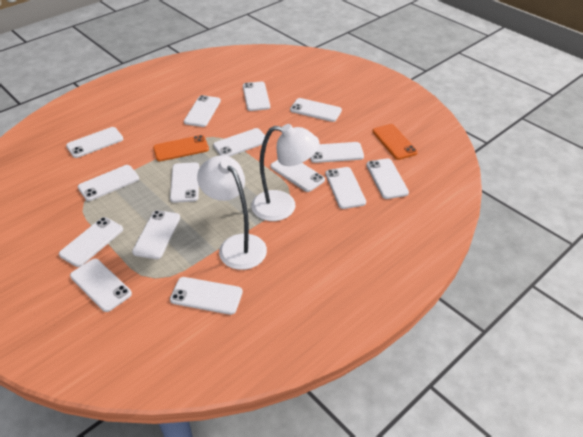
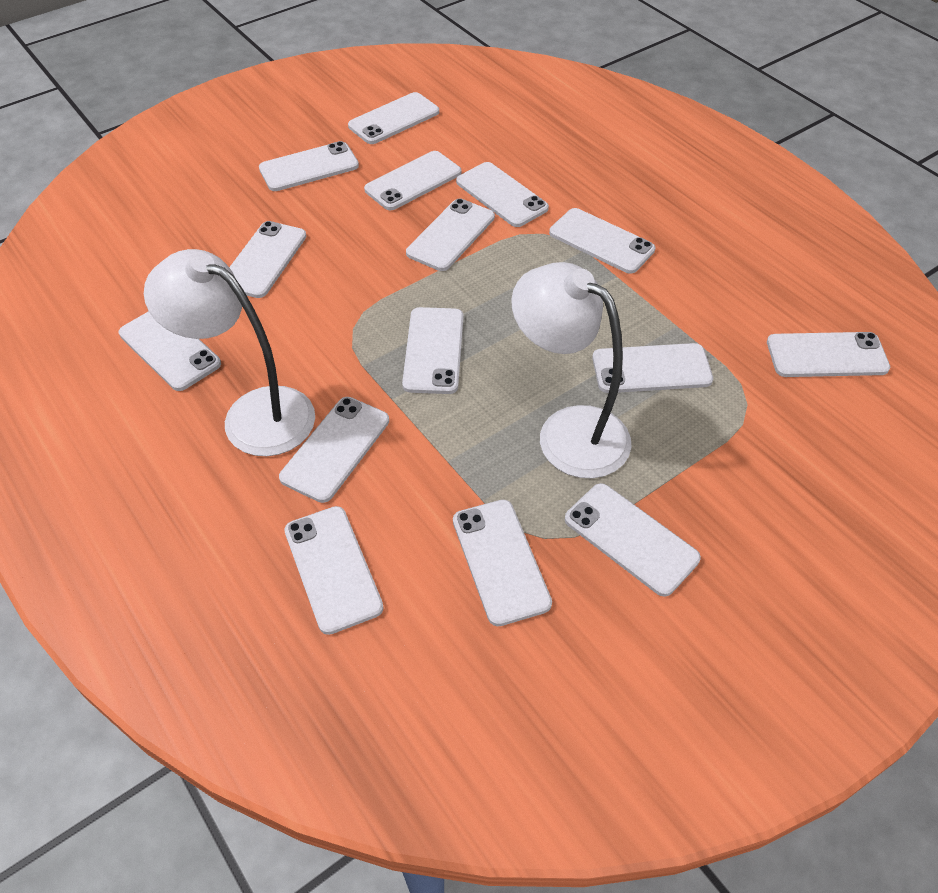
orange phone: 2 -> 0

